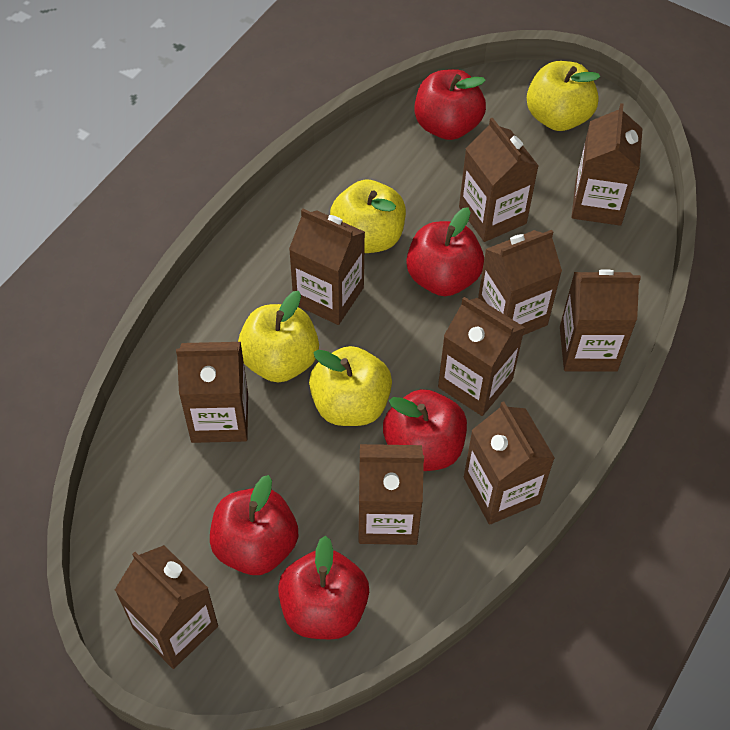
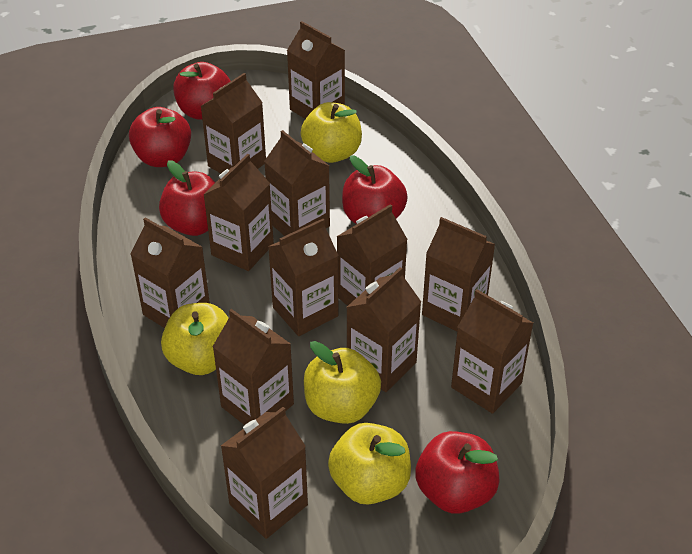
brown carton: 10 -> 12

